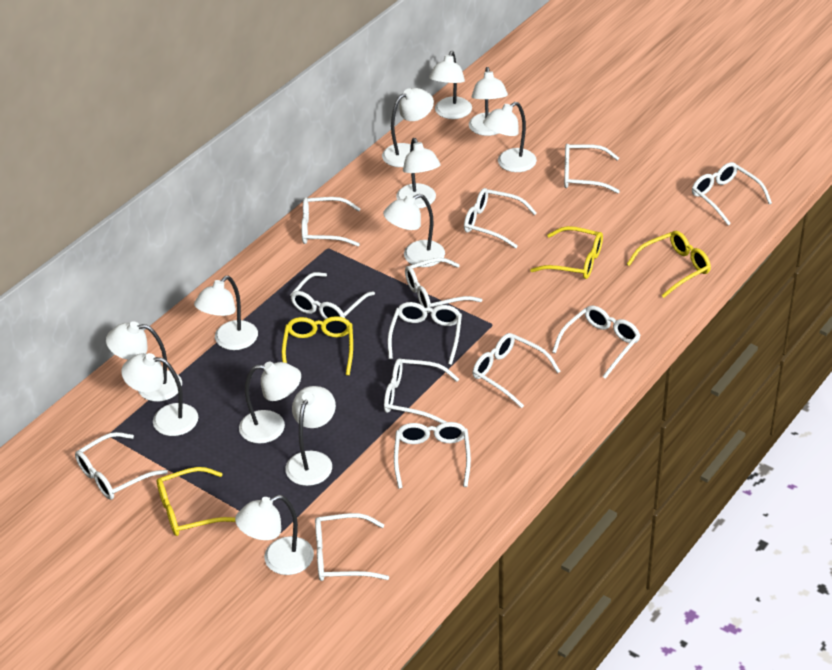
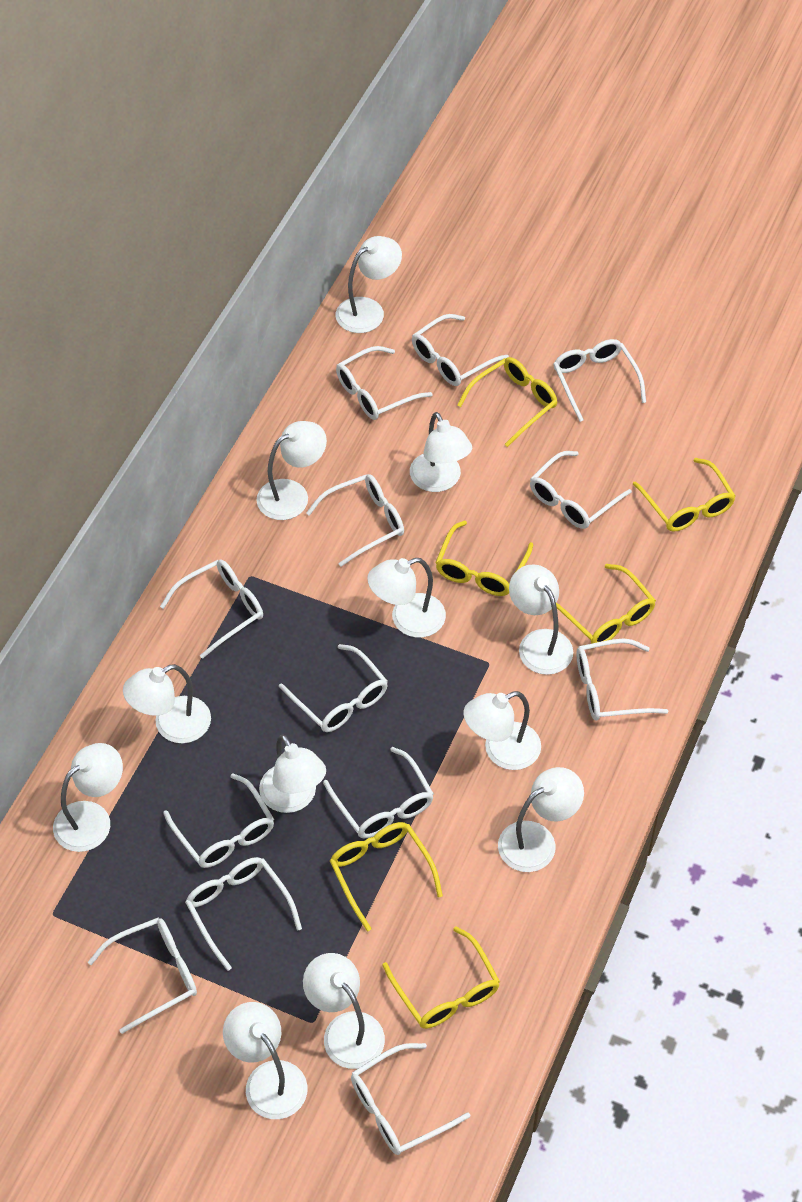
yellow glasses: 4 -> 6

